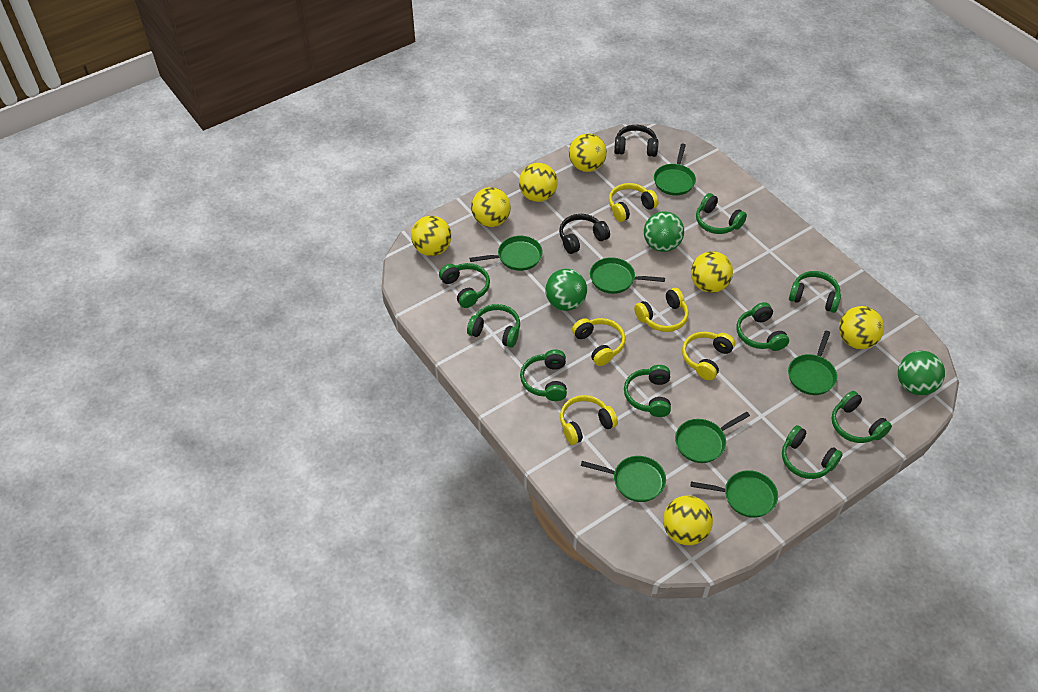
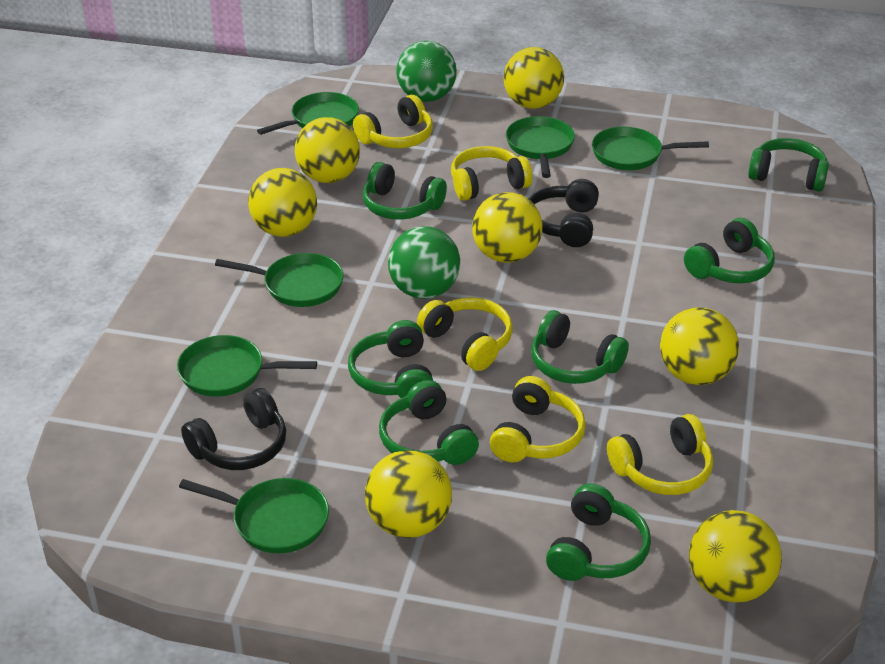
green ball: 3 -> 2
green headphones: 9 -> 7
green pan: 7 -> 6

